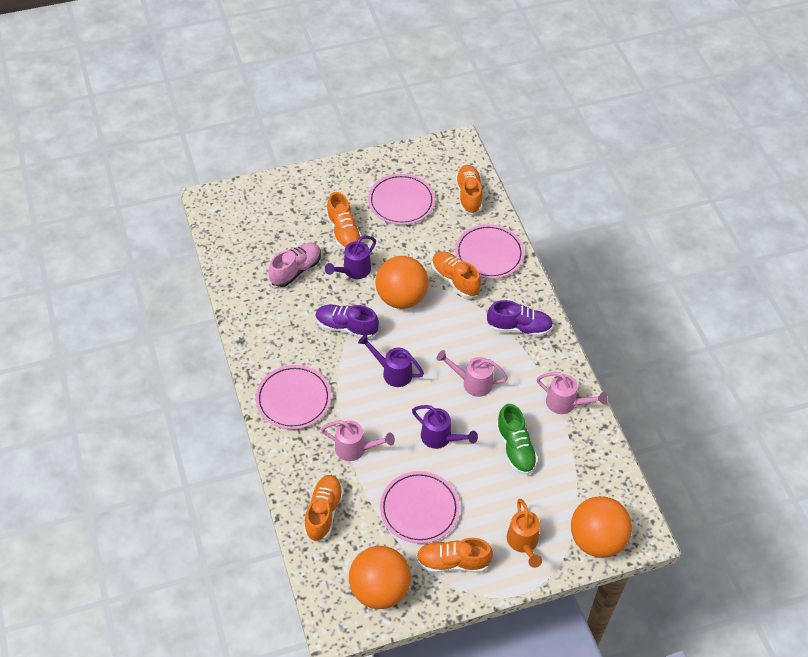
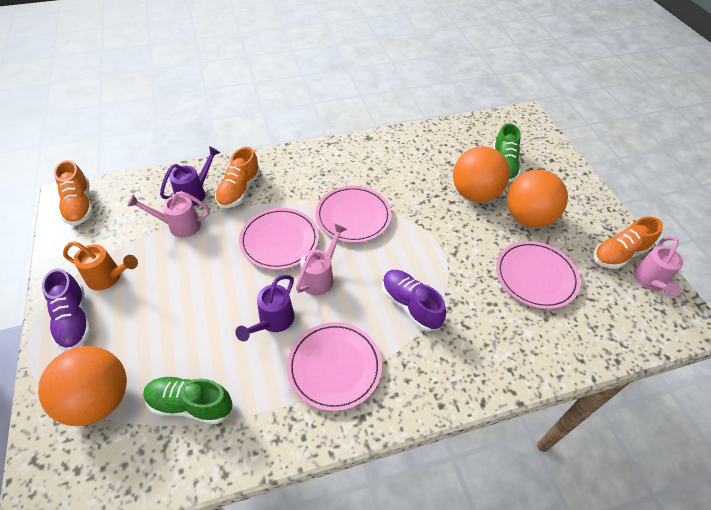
green shoe: 1 -> 2
orange shoe: 5 -> 3
pink shoe: 1 -> 0
purple watering can: 3 -> 2

